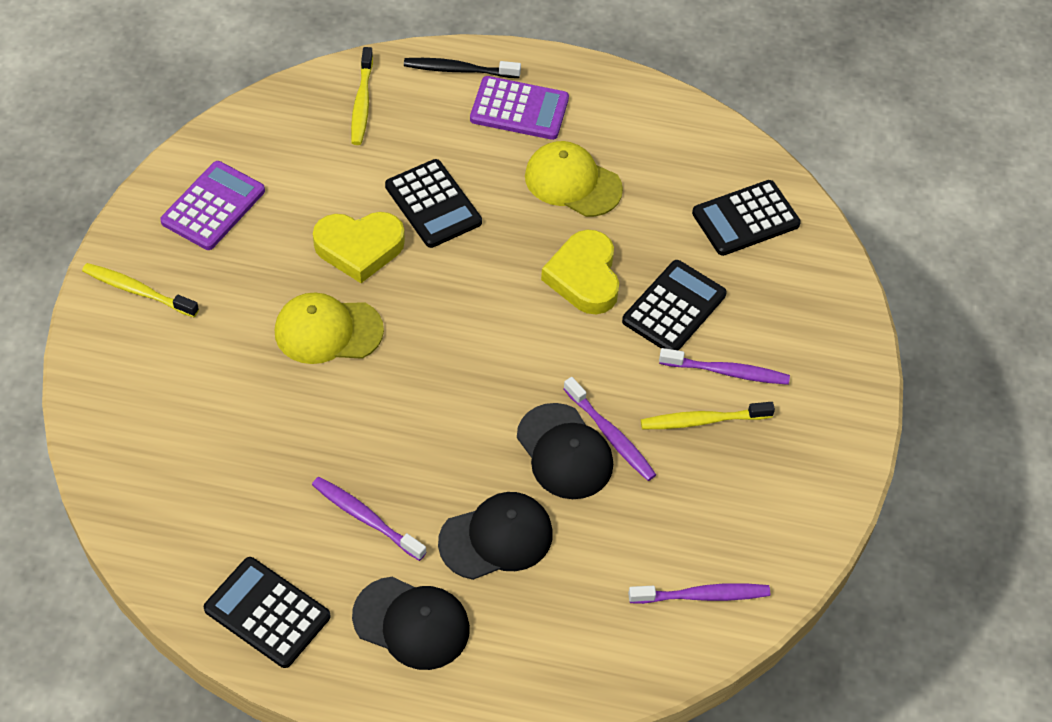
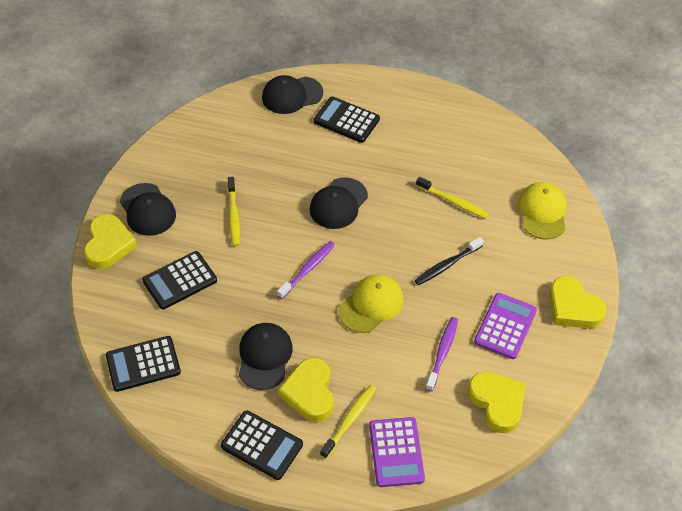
black cap: 3 -> 4
purple toothbrush: 4 -> 2
yellow heart: 2 -> 4

